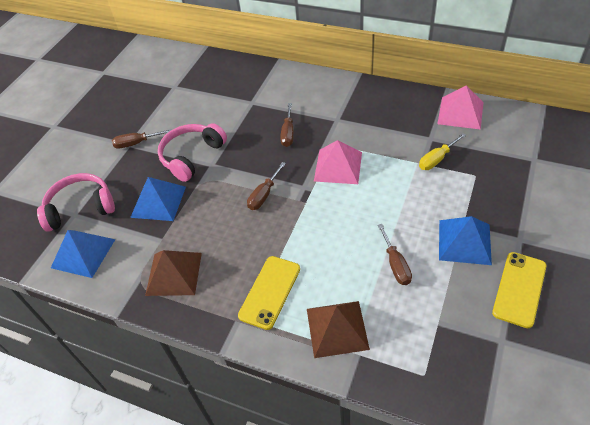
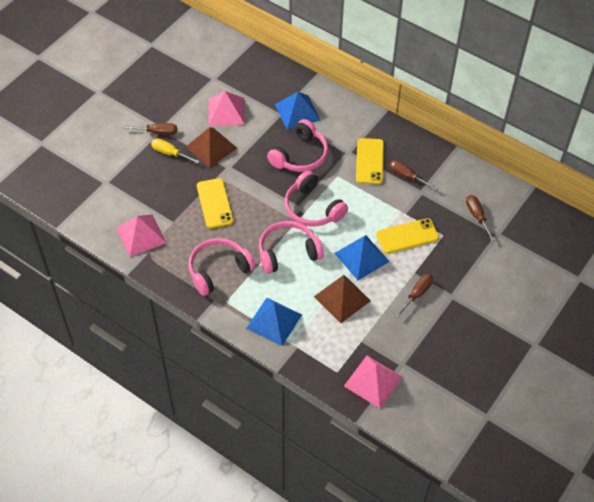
pink headphones: 2 -> 4
pink pyramid: 2 -> 3
yellow phone: 2 -> 3

